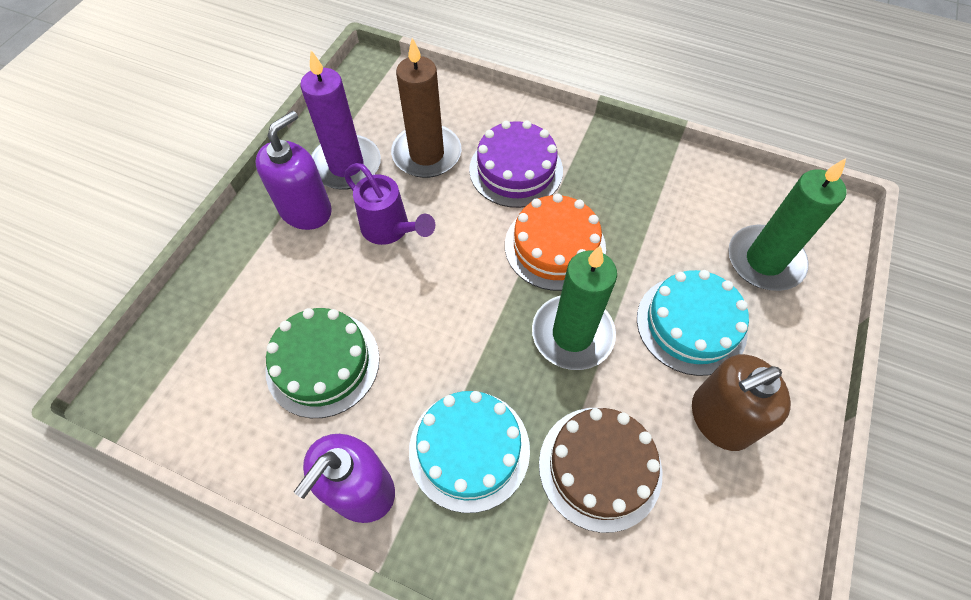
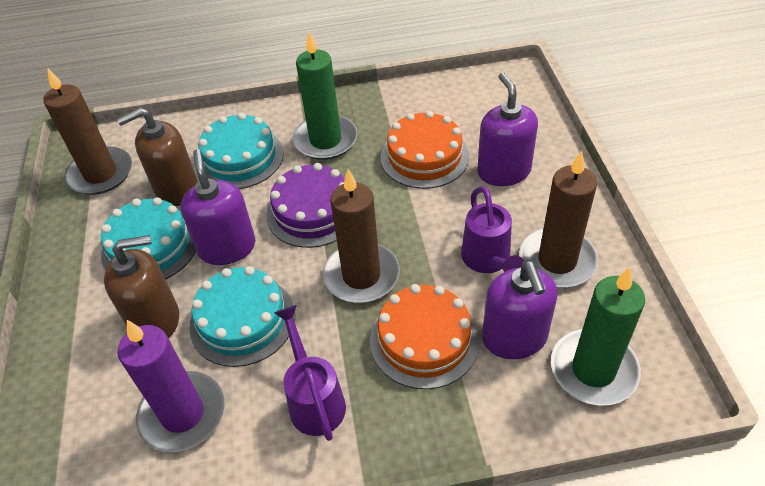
brown cake: 1 -> 0
brown candle: 1 -> 3
brown soap dispenser: 1 -> 2
green cake: 1 -> 0
orange cake: 1 -> 2
purple soap dispenser: 2 -> 3
purple watering can: 1 -> 2
turquoise cake: 2 -> 3

